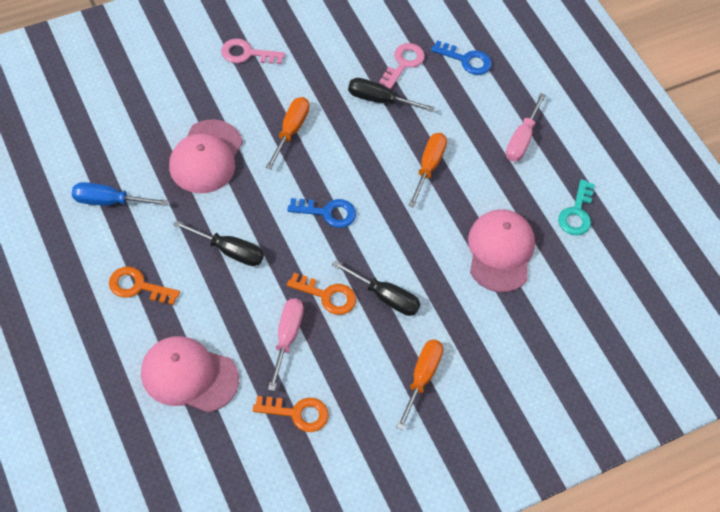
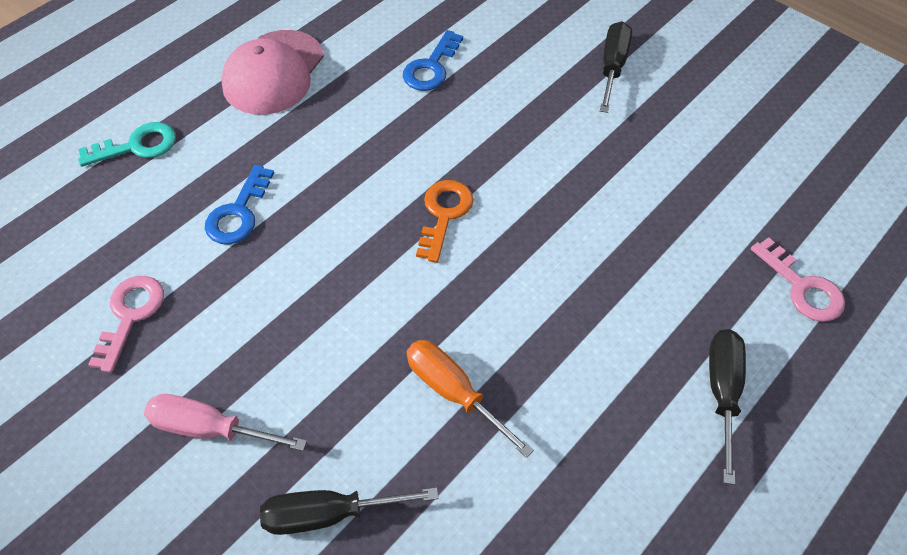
blue screwdriver: 1 -> 0
orange key: 3 -> 1
orange screwdriver: 3 -> 1
pink cap: 3 -> 1
pink screwdriver: 2 -> 1

